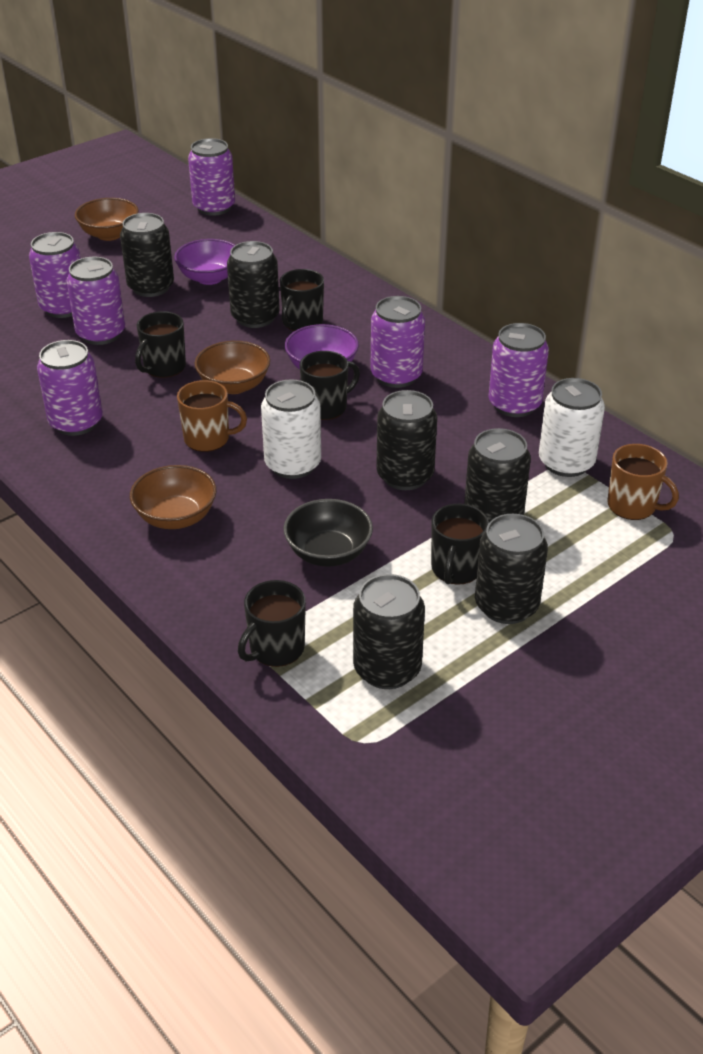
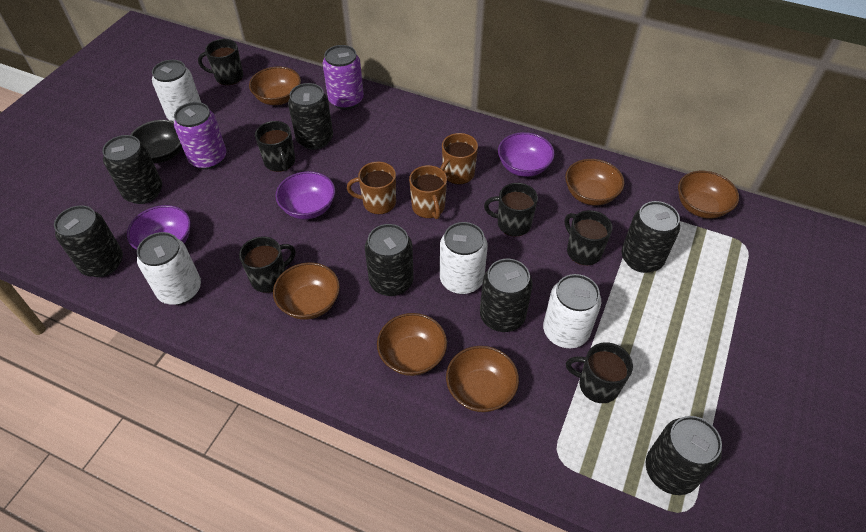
black can: 6 -> 7
black mug: 5 -> 6
brown bowl: 3 -> 6
brown mug: 2 -> 3
purple bowl: 2 -> 3
purple can: 6 -> 2
white can: 2 -> 4

